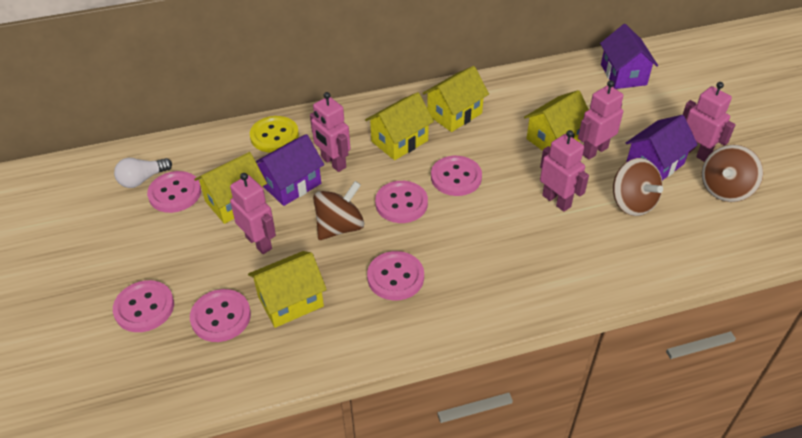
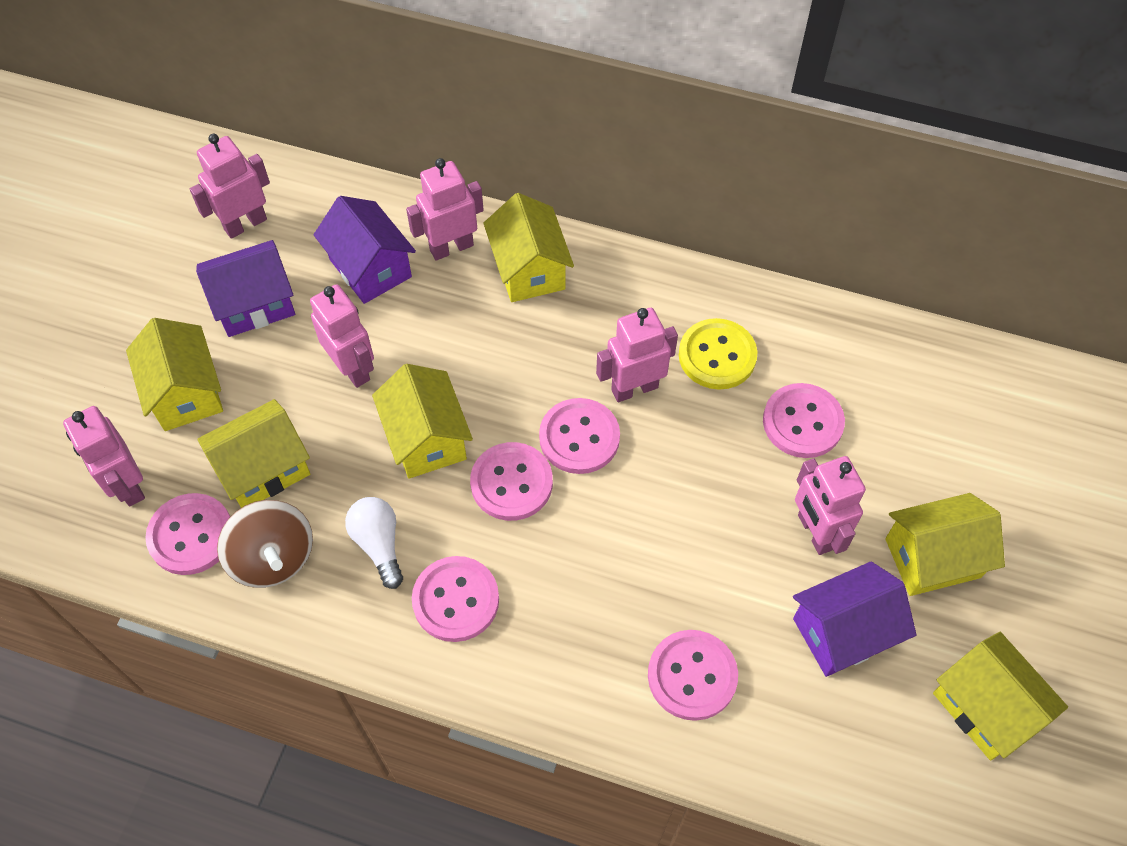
brown spinning top: 3 -> 1
pink robot: 5 -> 6
yellow house: 5 -> 6

